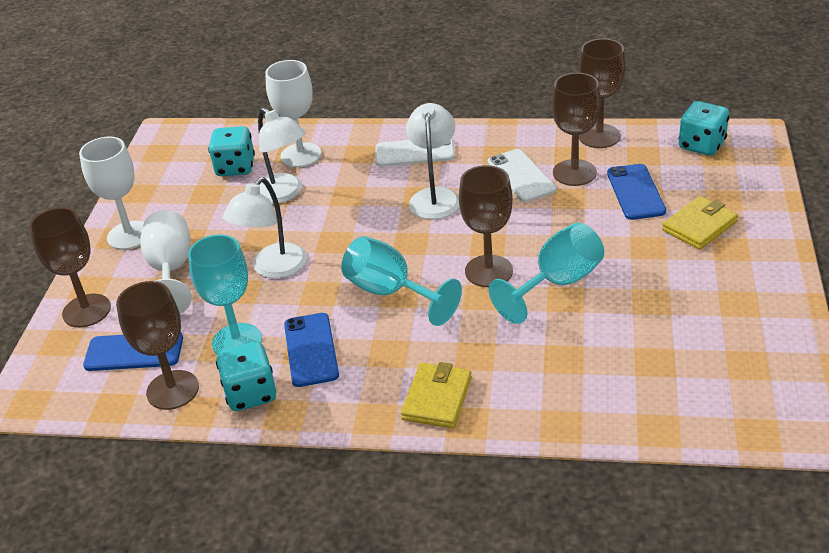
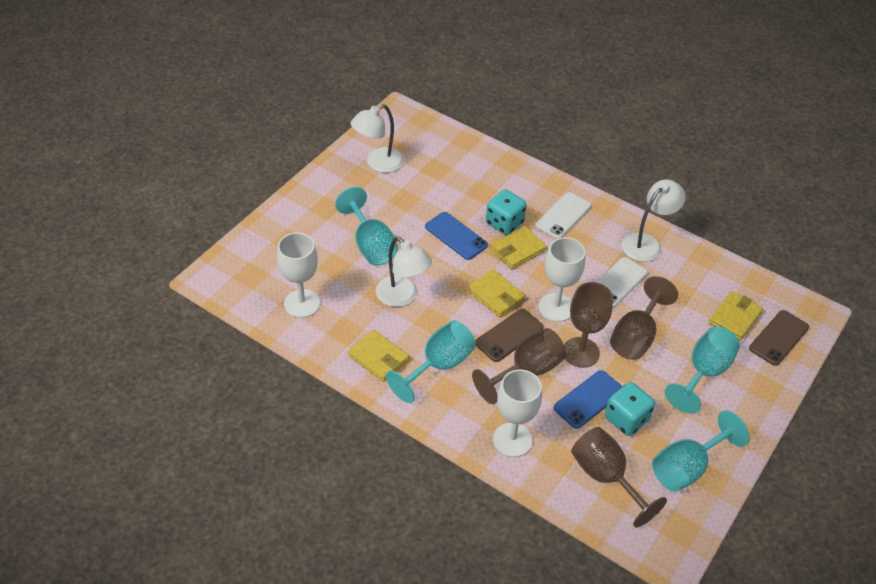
blue phone: 3 -> 2
brown goblet: 5 -> 4
brown phone: 0 -> 2
turquoise dice: 3 -> 2
turquoise goblet: 3 -> 4
yellow wallet: 2 -> 4

